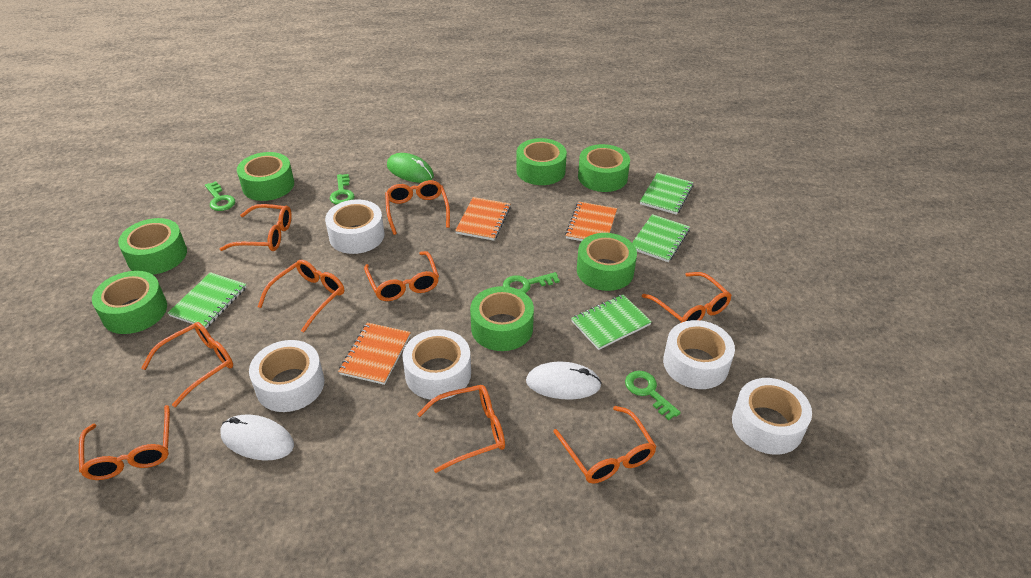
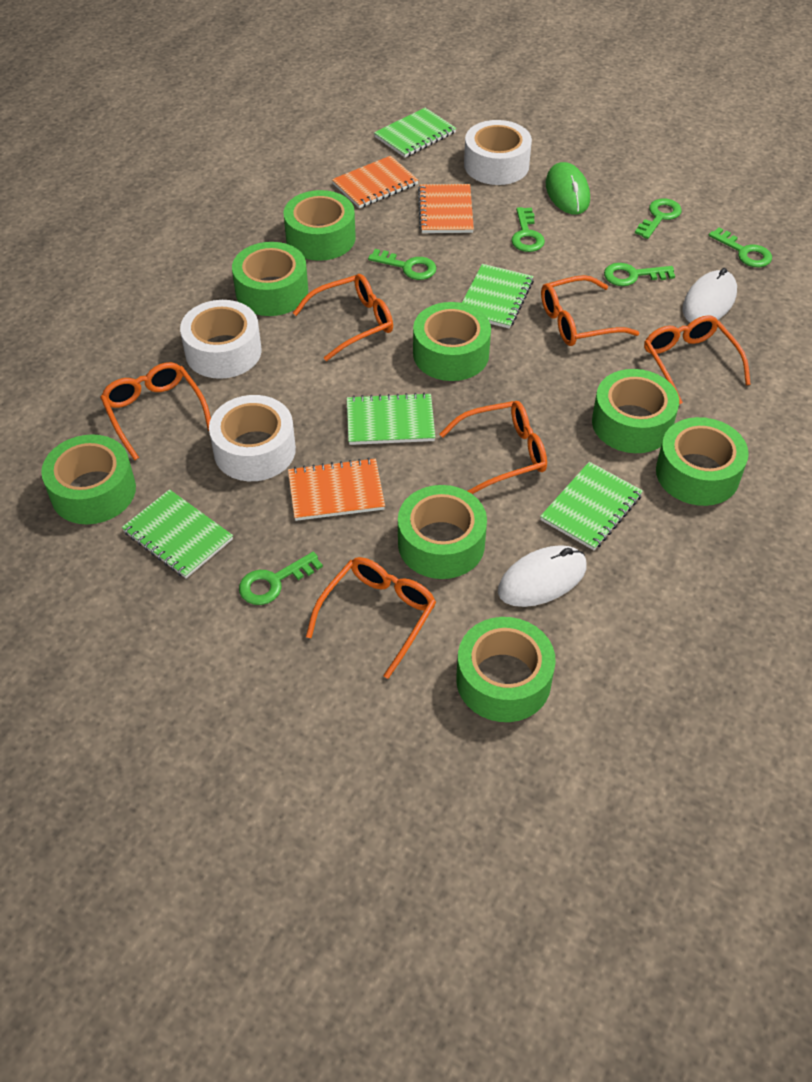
green key: 4 -> 6
green notebook: 4 -> 5
green tape: 7 -> 8
orange glasses: 9 -> 6
white tape: 5 -> 3

